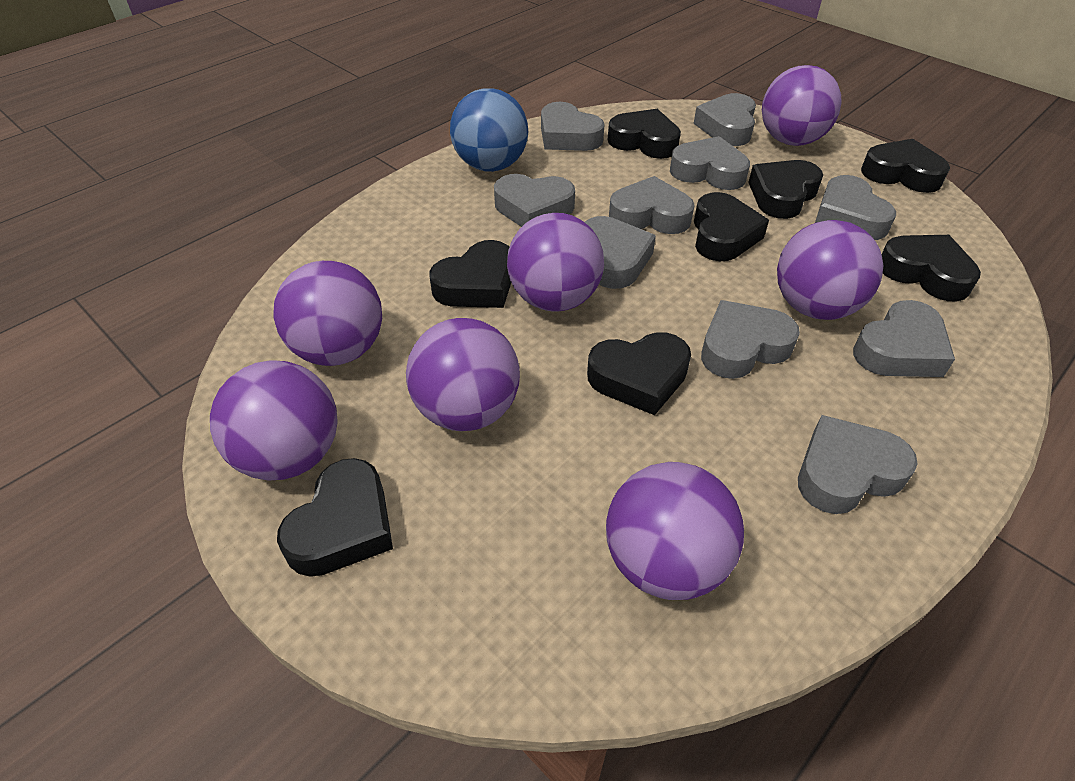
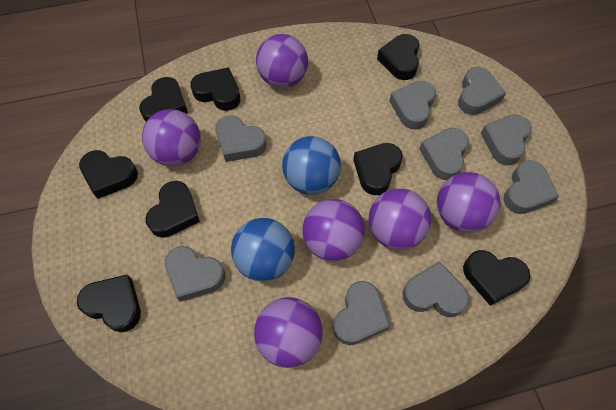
blue ball: 1 -> 2
grey heart: 10 -> 9
purple ball: 7 -> 6

